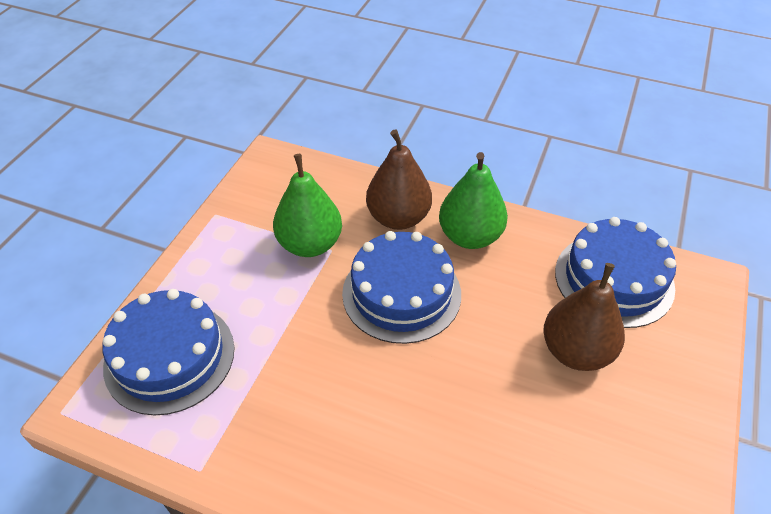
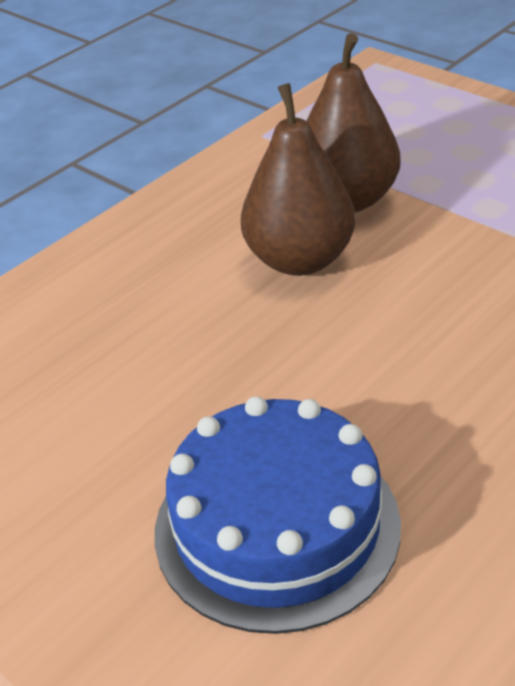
blue cake: 3 -> 1
green pear: 2 -> 0

